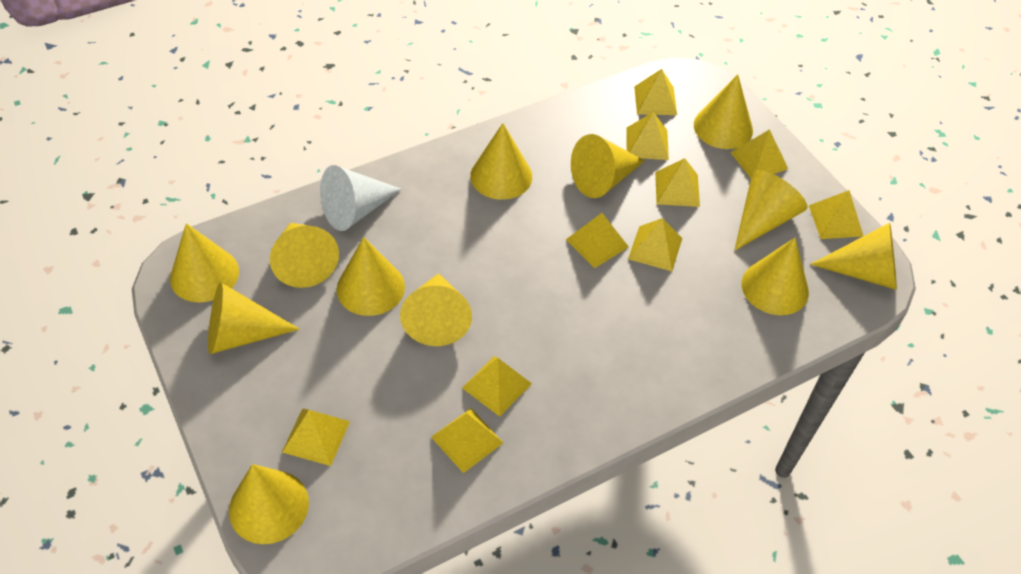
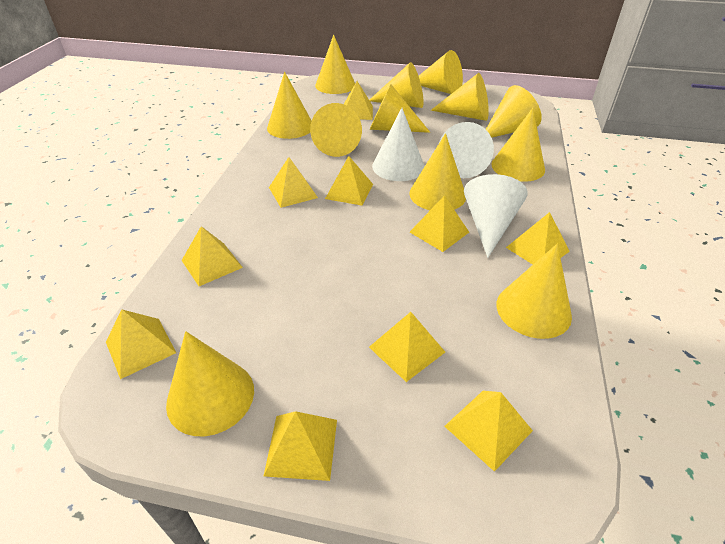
white cone: 1 -> 3

